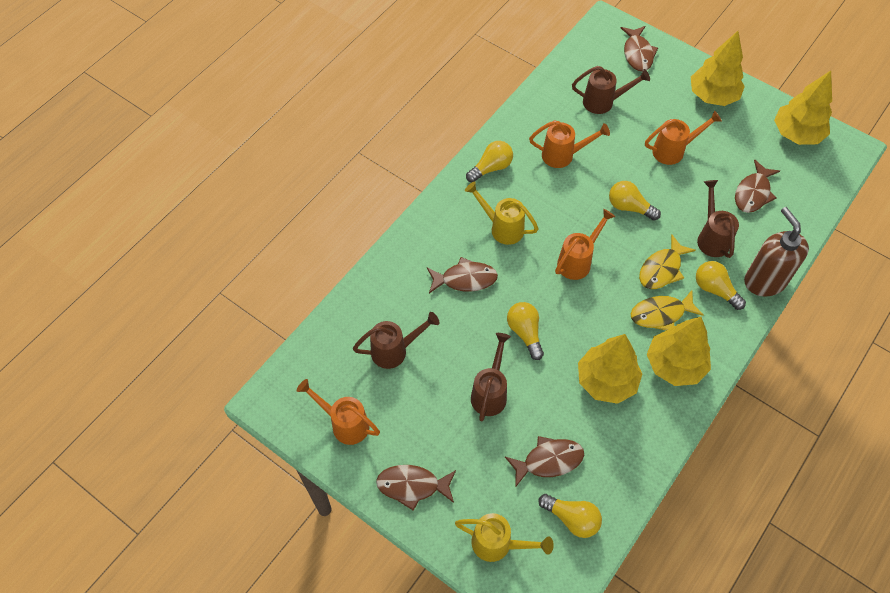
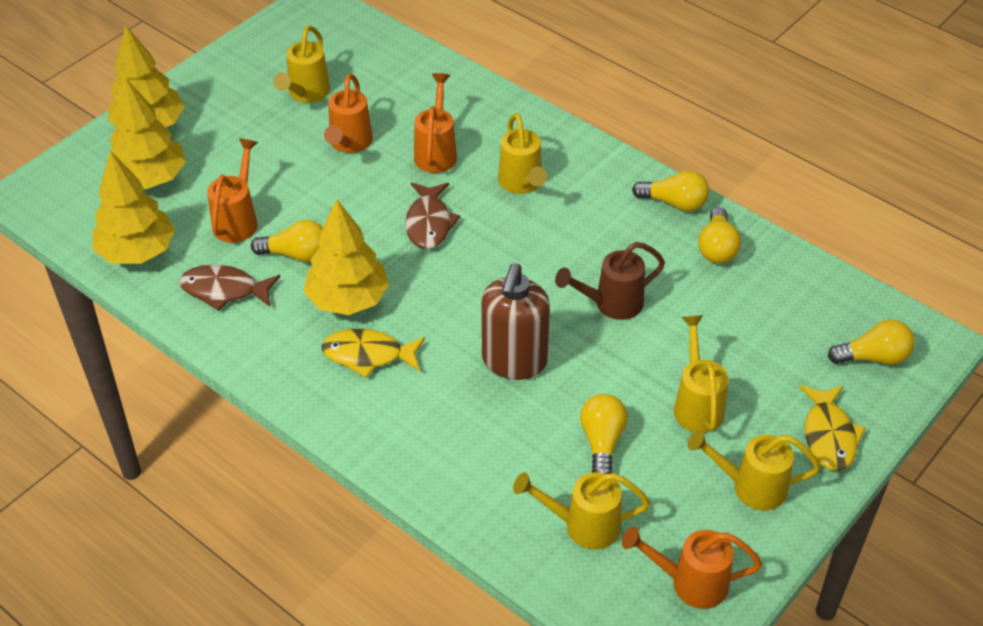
brown fish: 5 -> 2
brown watering can: 4 -> 1
yellow watering can: 2 -> 5

